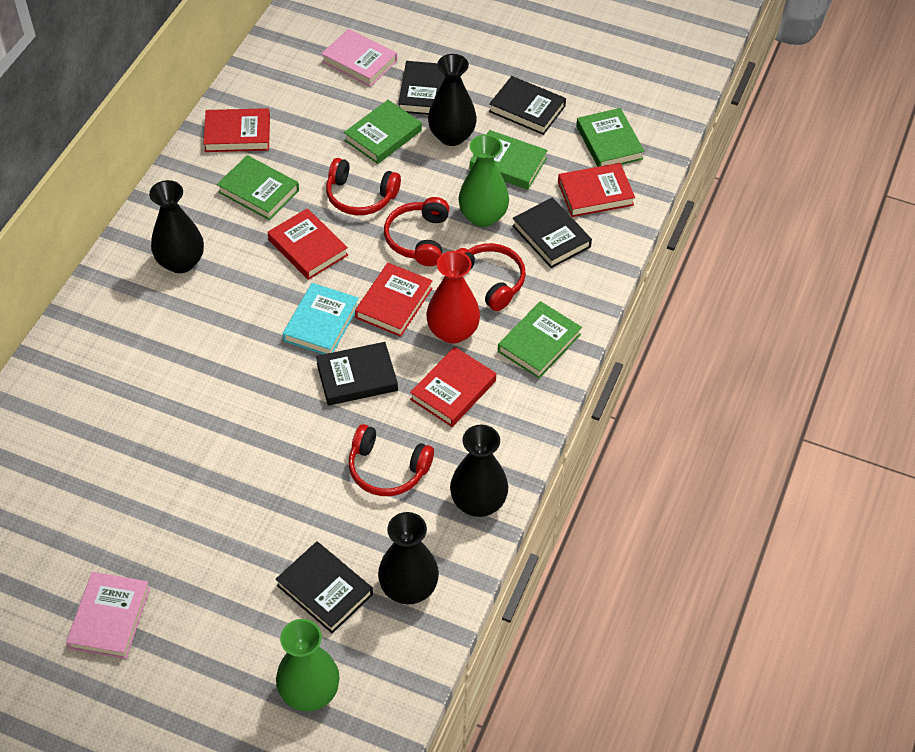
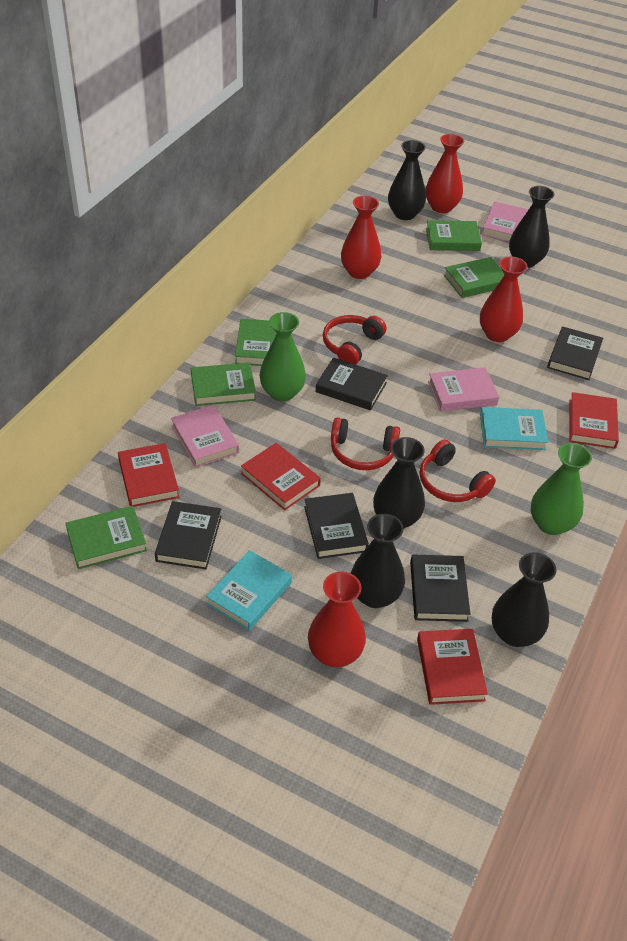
black vase: 4 -> 5
pink book: 2 -> 3
red book: 5 -> 4
red headphones: 4 -> 3
red vase: 1 -> 4
turquoise book: 1 -> 2

